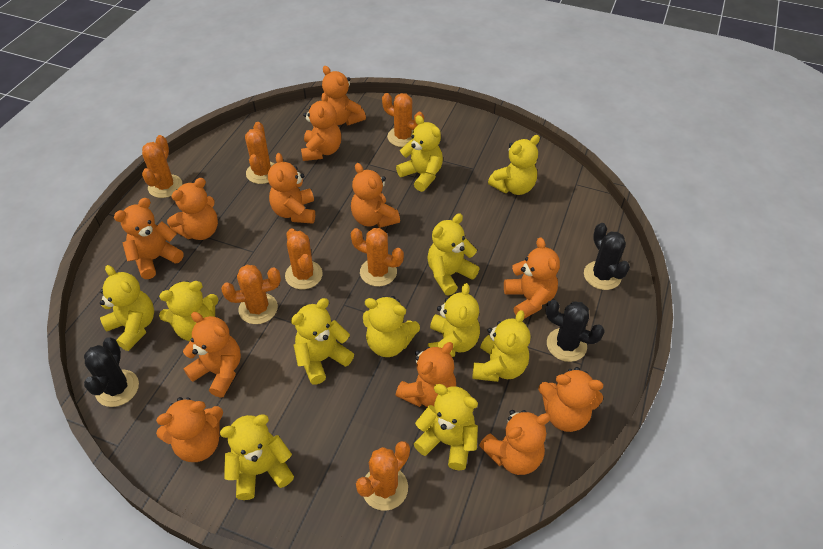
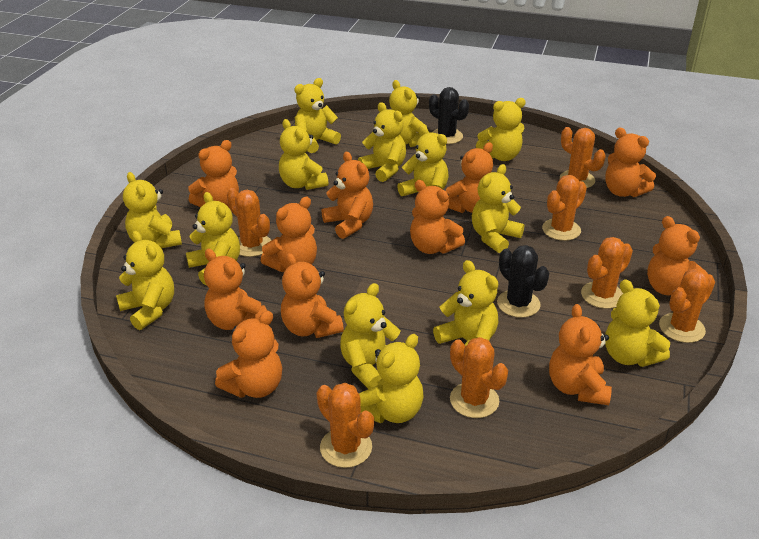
black cactus: 3 -> 2
orange teddy bear: 12 -> 11
yellow teddy bear: 11 -> 14

